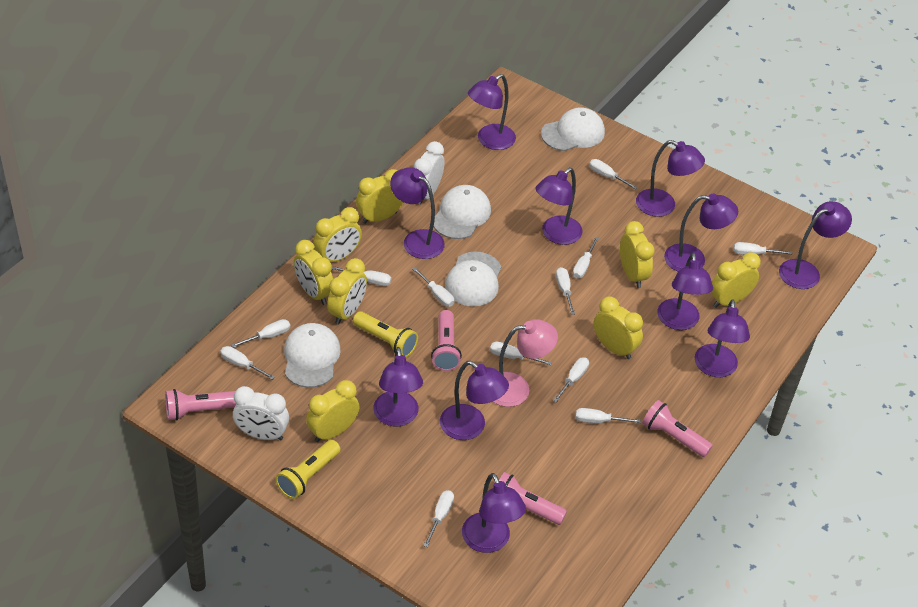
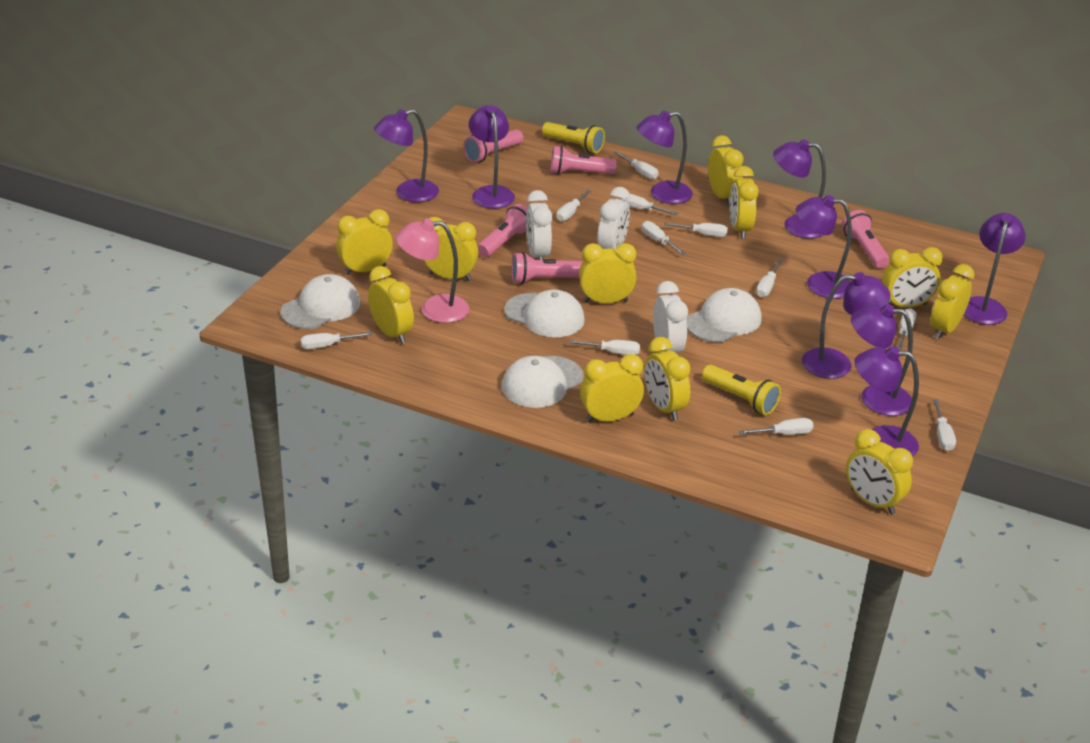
pink flashlight: 4 -> 5
purple lamp: 11 -> 9
white clock: 2 -> 3
white screwdriver: 12 -> 11
yellow clock: 8 -> 11

